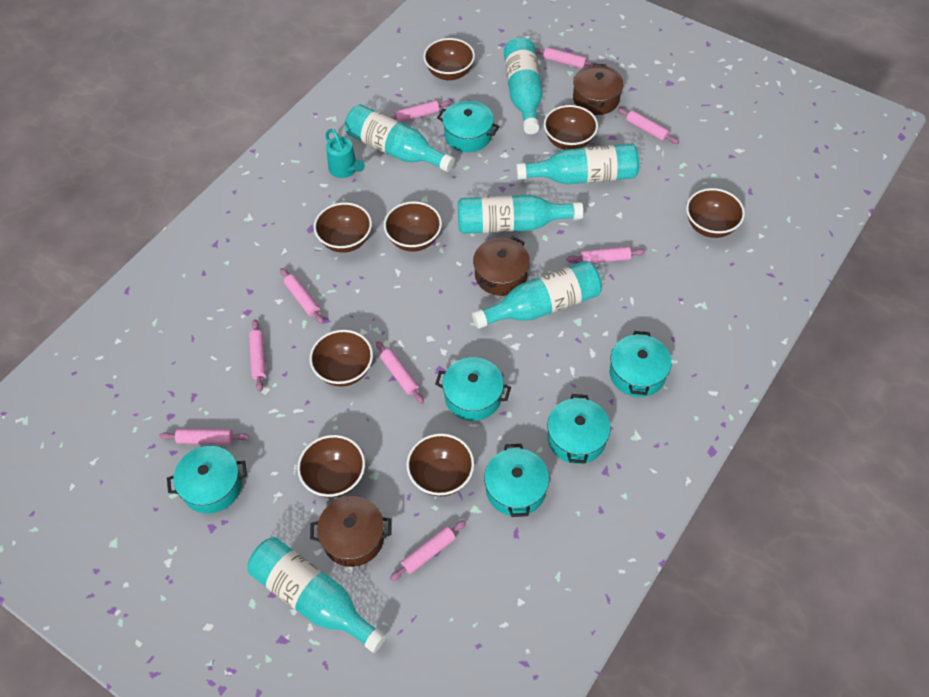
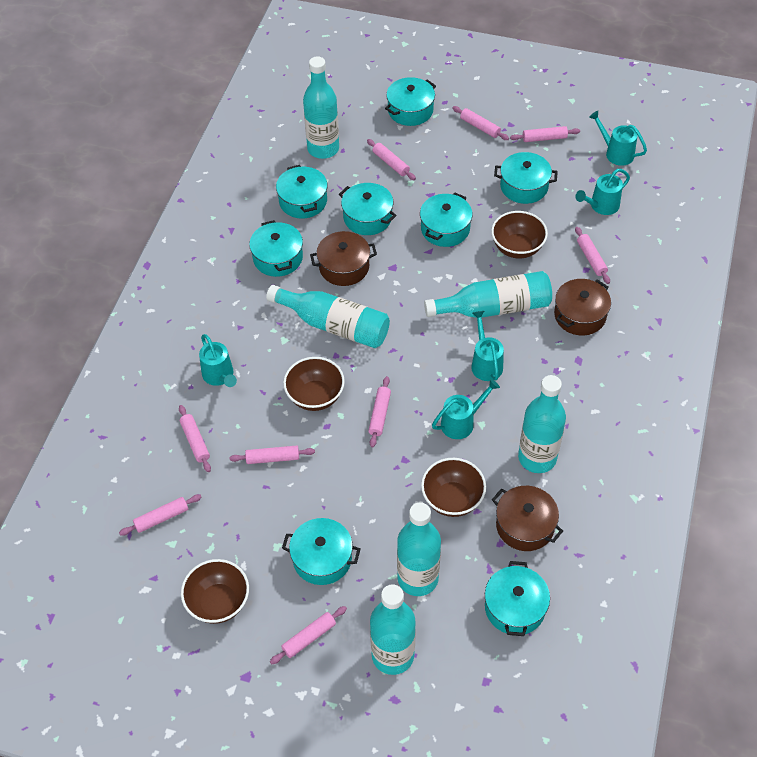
brown bowl: 8 -> 4
turquoise pot: 6 -> 8
turquoise watering can: 1 -> 5

